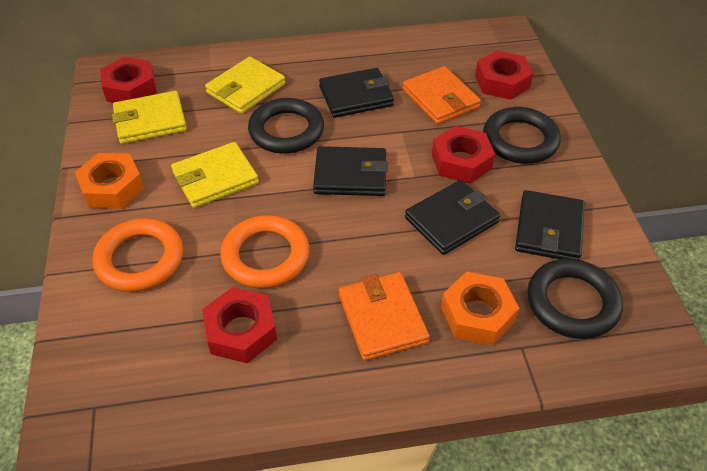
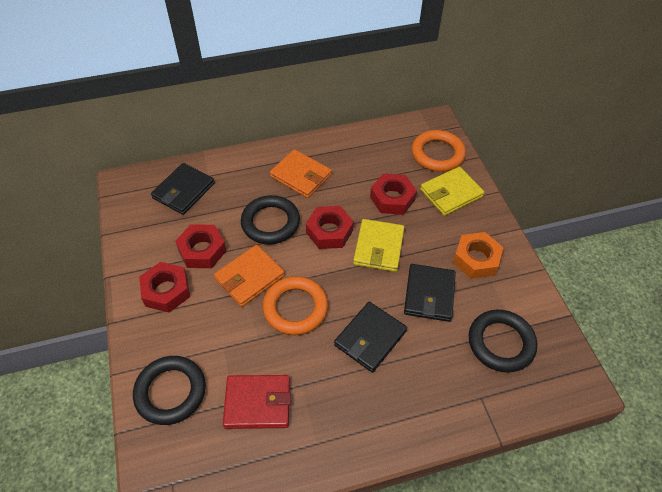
black wallet: 4 -> 3
orange nut: 2 -> 1
red wallet: 0 -> 1
yellow wallet: 3 -> 2

